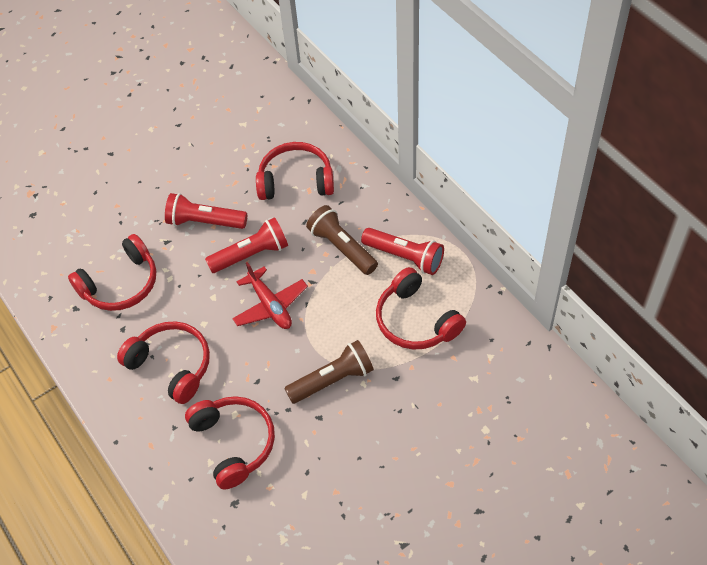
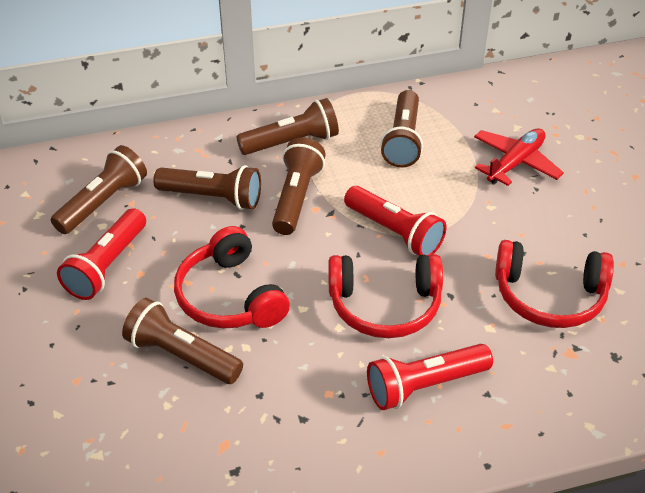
brown flashlight: 2 -> 6
red headphones: 5 -> 3

